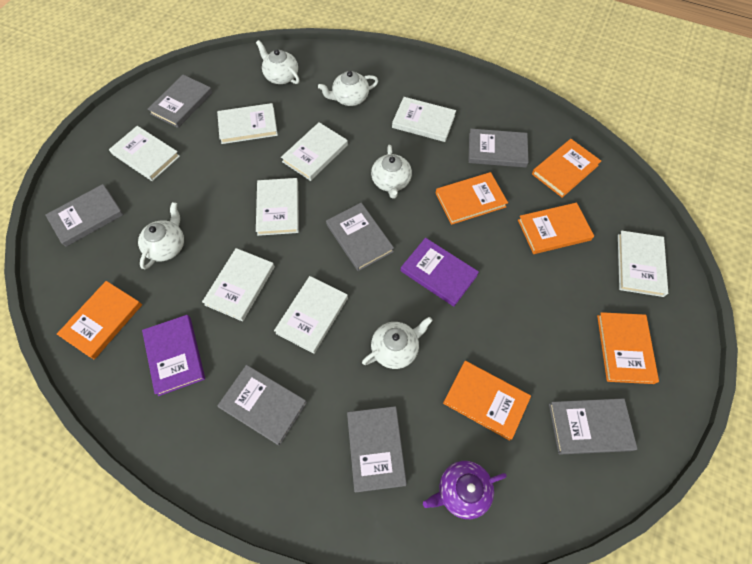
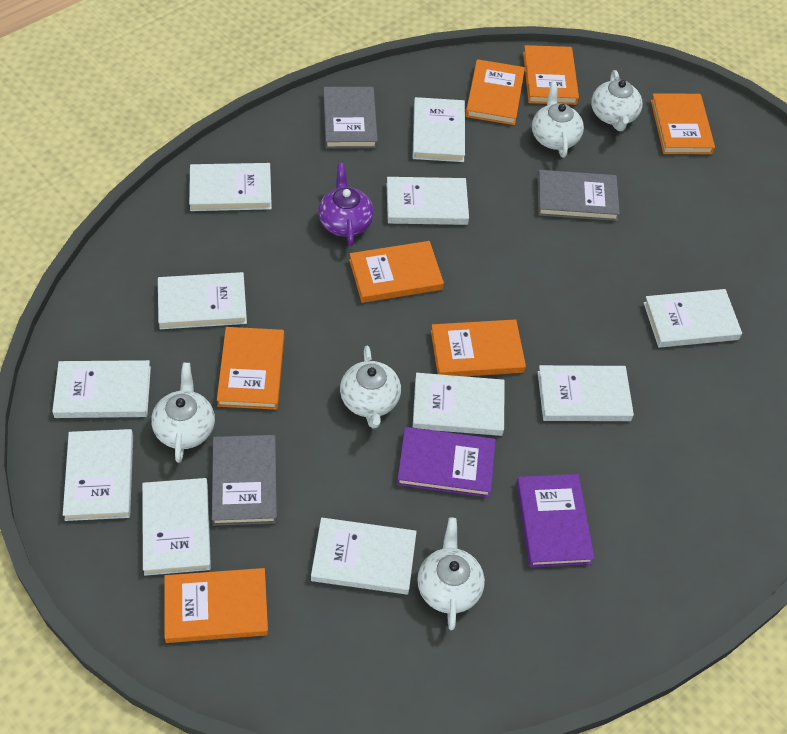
grey book: 7 -> 3
orange book: 6 -> 7
white book: 8 -> 11

